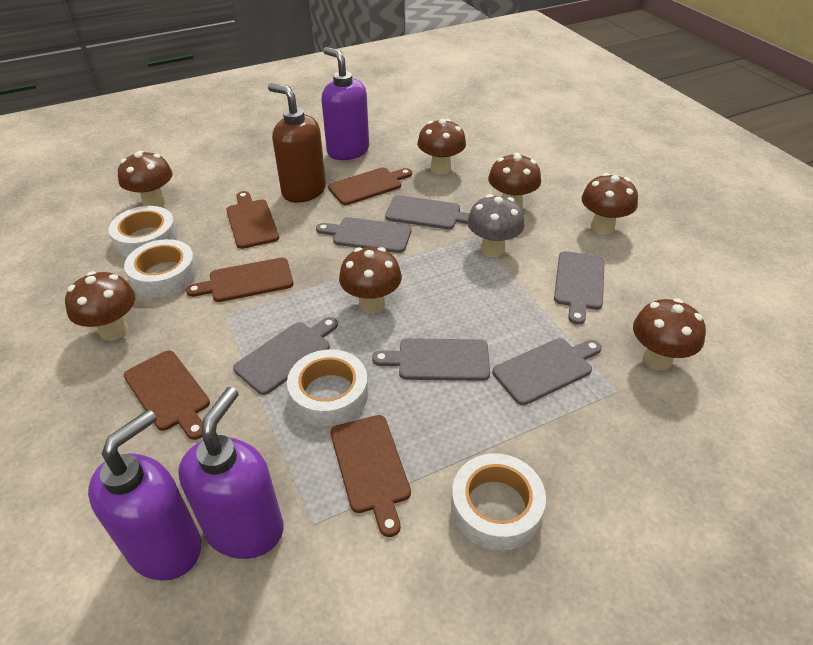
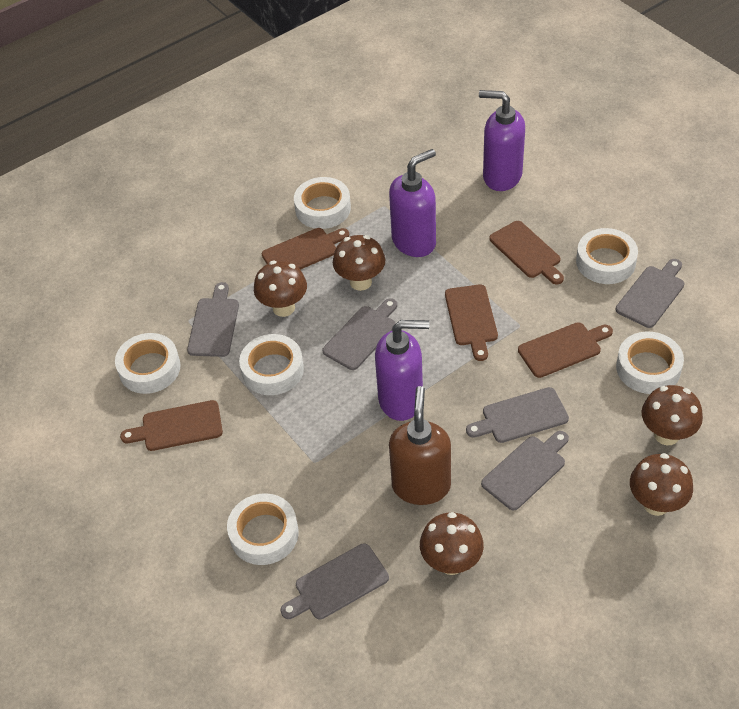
brown mushroom: 7 -> 5
grey mushroom: 1 -> 0
white tape: 4 -> 6

